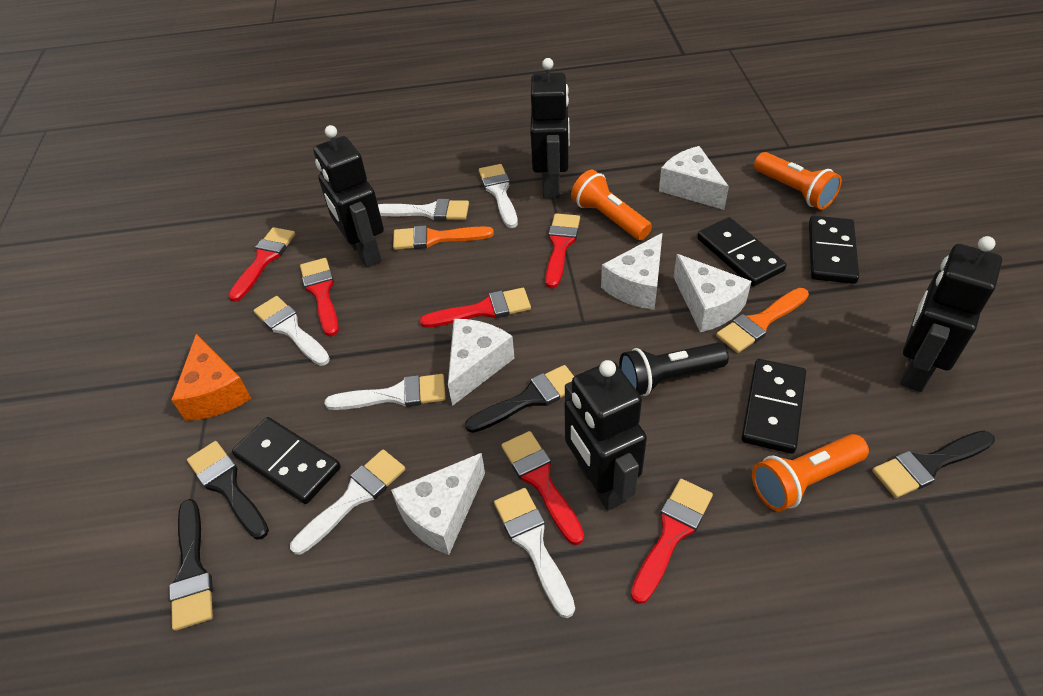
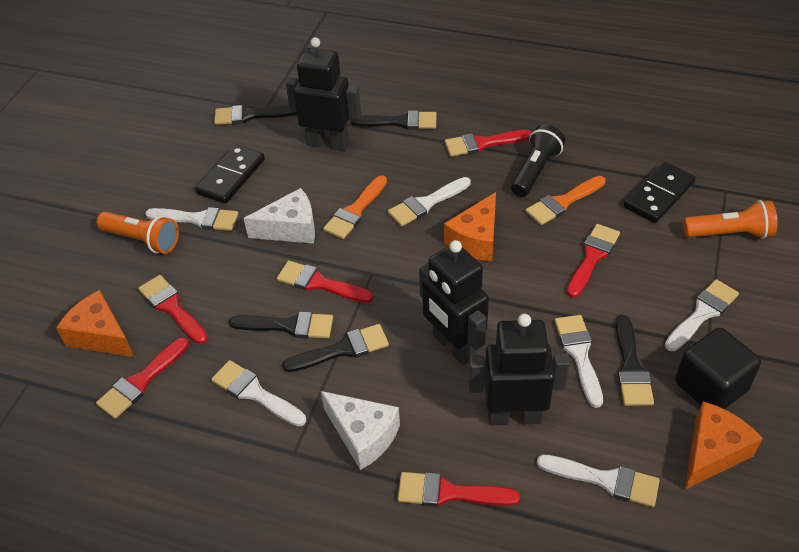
black brush: 4 -> 5
black cube: 0 -> 1
black domino: 4 -> 2
black robot: 4 -> 3
orange cheese: 1 -> 3
orange flashlight: 3 -> 2
white cheese: 5 -> 2

